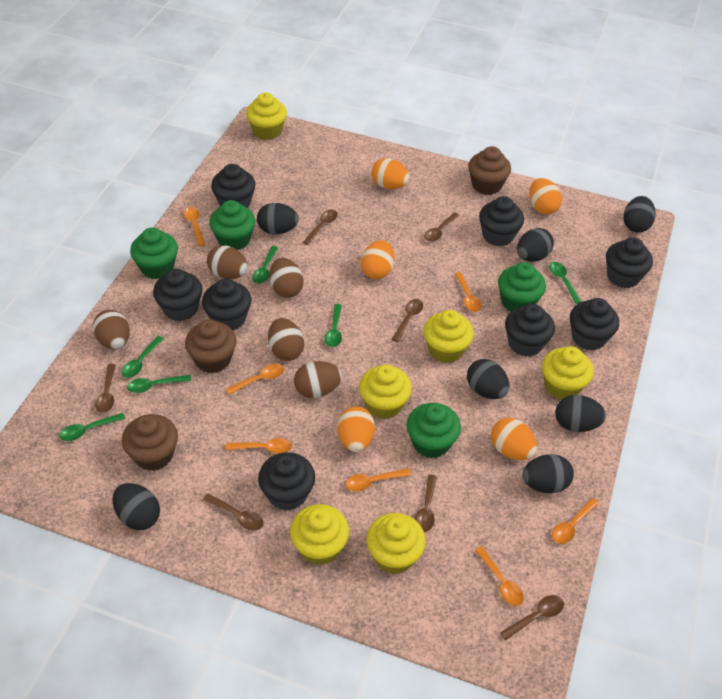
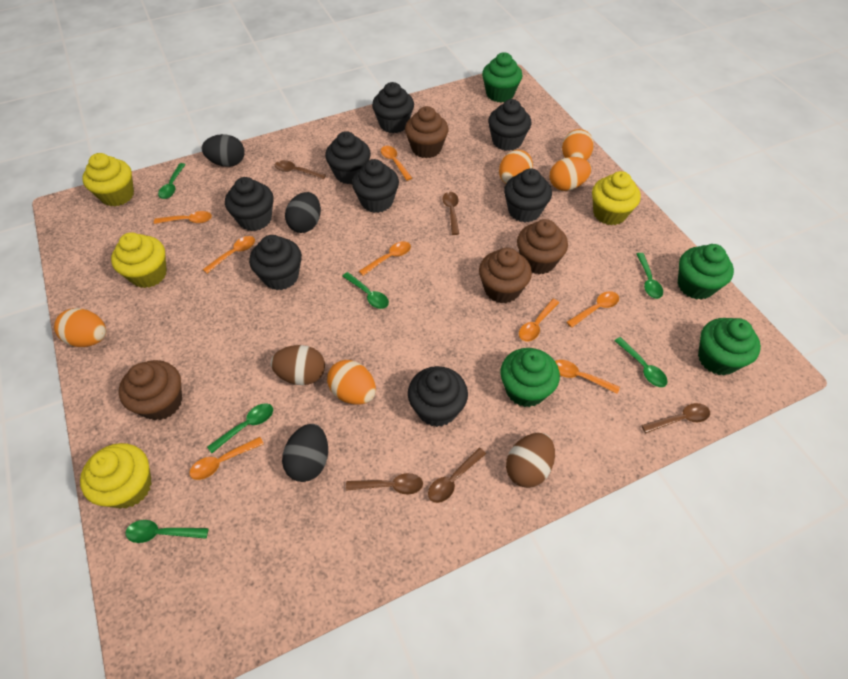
black egg: 7 -> 3
brown cupcake: 3 -> 4
brown egg: 5 -> 2
brown spoon: 7 -> 5
orange spoon: 7 -> 8
yellow cupcake: 6 -> 4

